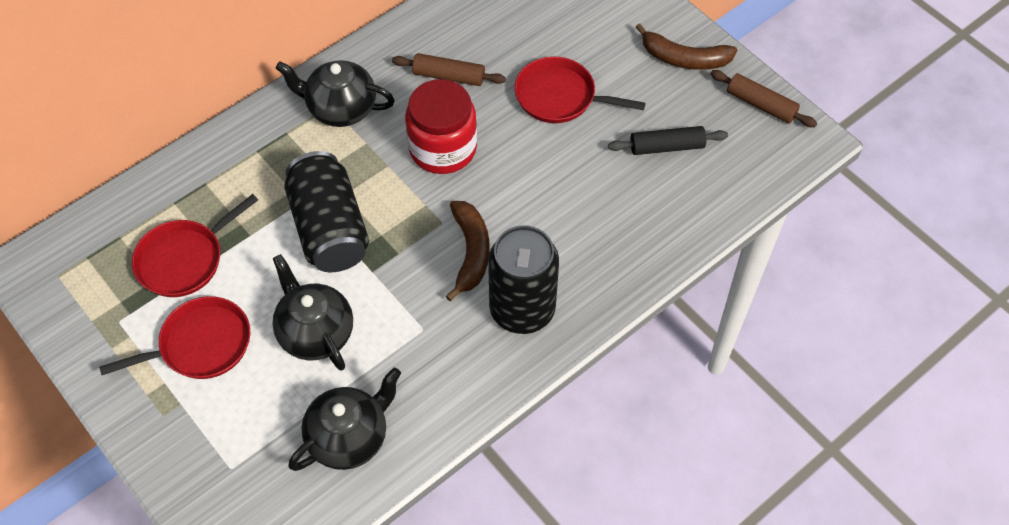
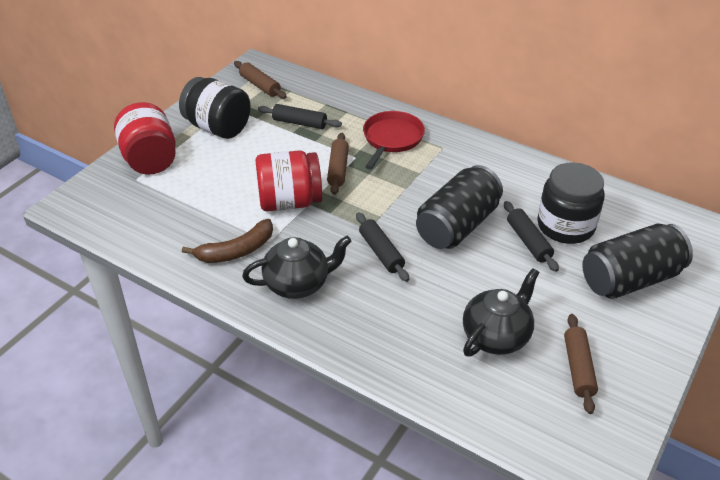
black jar: 0 -> 2
black rolling pin: 1 -> 3
black teapot: 3 -> 2
brown banana: 2 -> 1
brown rolling pin: 2 -> 3
red jar: 1 -> 2
red pan: 3 -> 1

